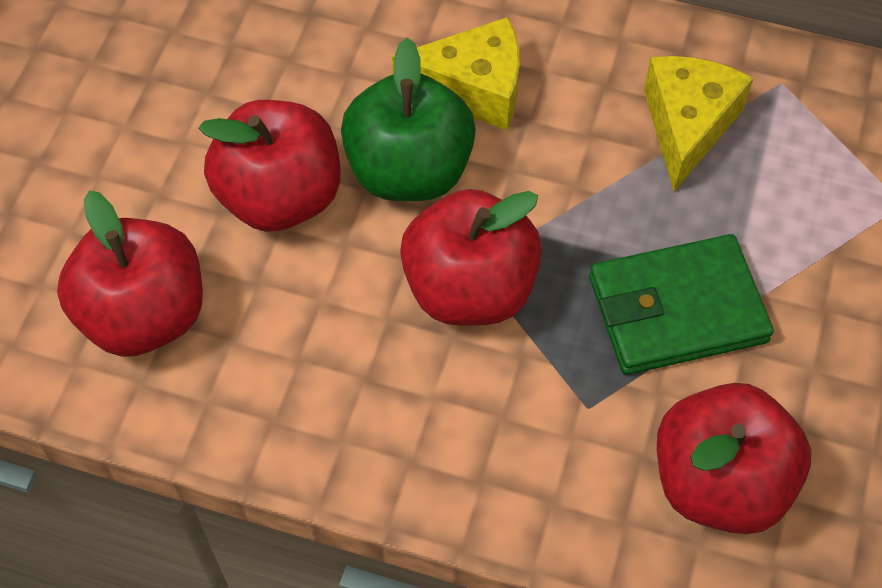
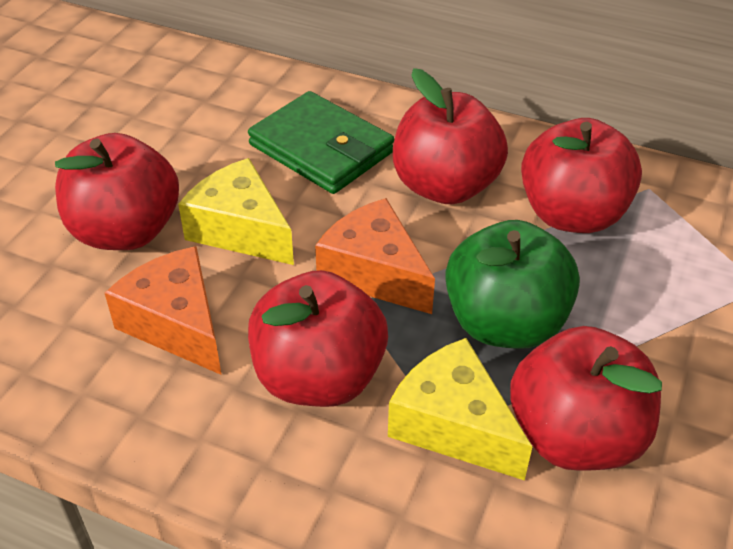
orange cheese: 0 -> 2
red apple: 4 -> 5

